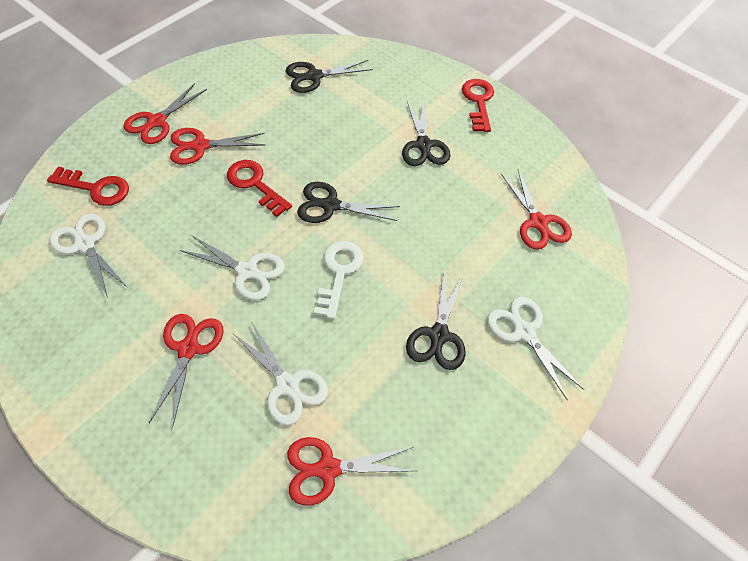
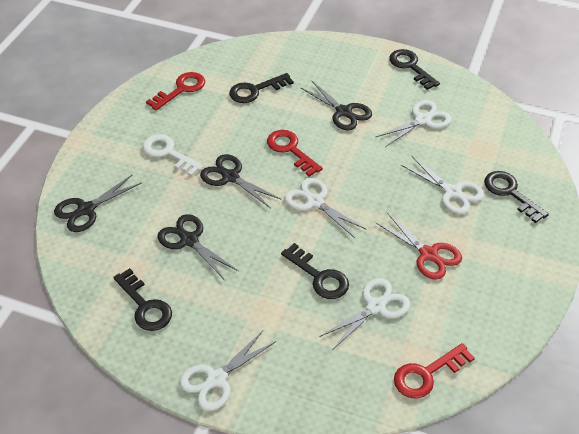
black key: 0 -> 5
red scissors: 5 -> 1
white scissors: 4 -> 5

